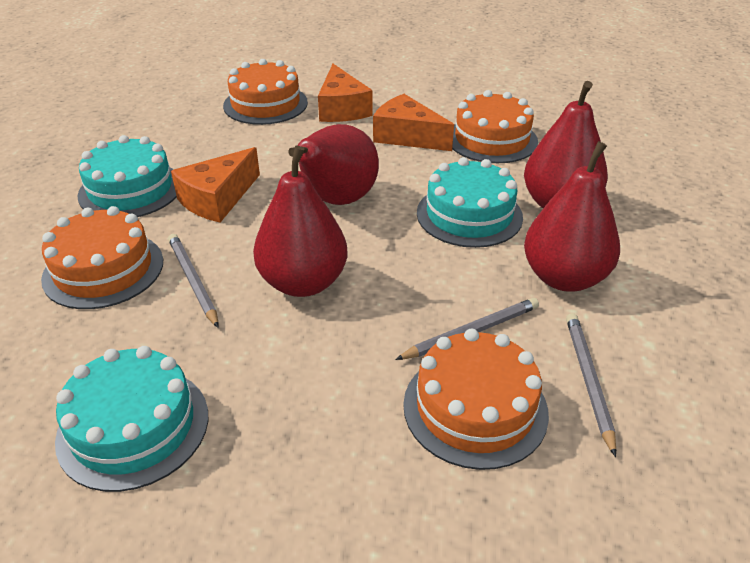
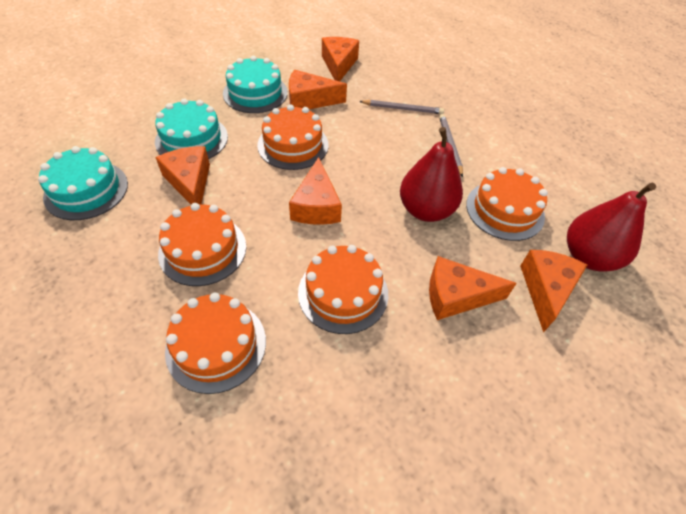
grey pencil: 3 -> 2
orange cake: 4 -> 5
orange cheese: 3 -> 6
red pear: 4 -> 2

